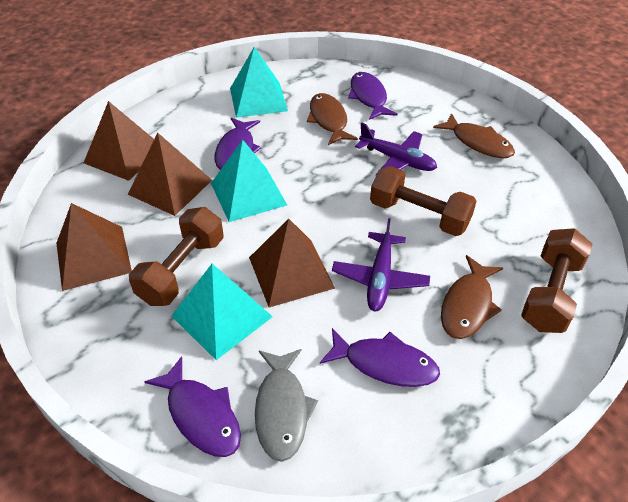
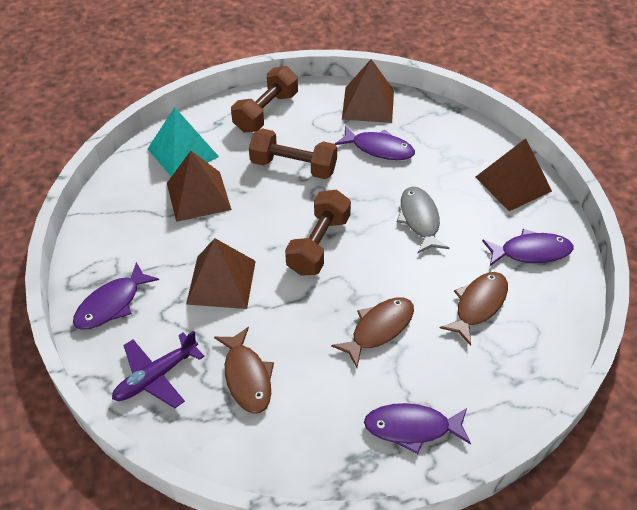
purple plane: 2 -> 1
turquoise pyramid: 3 -> 1

